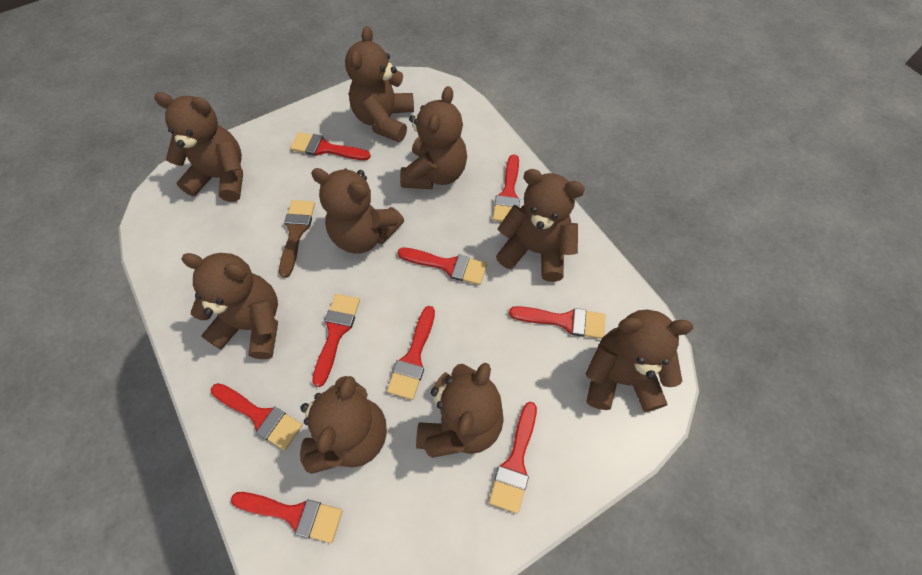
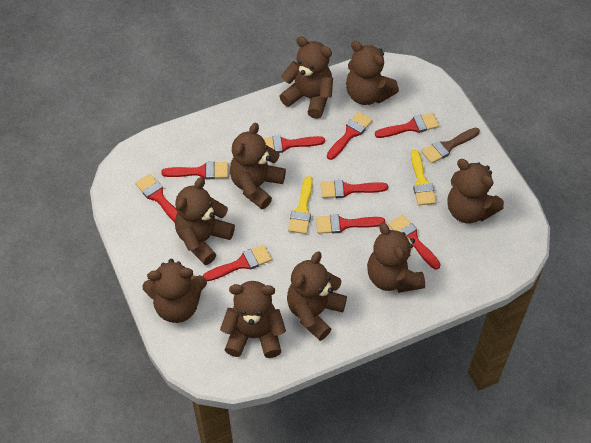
yellow brush: 0 -> 2

